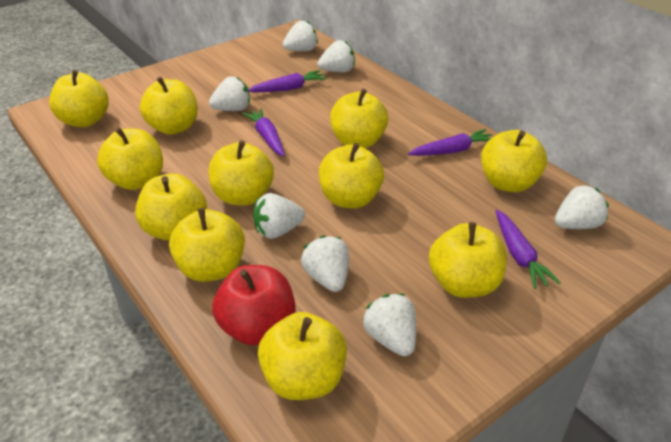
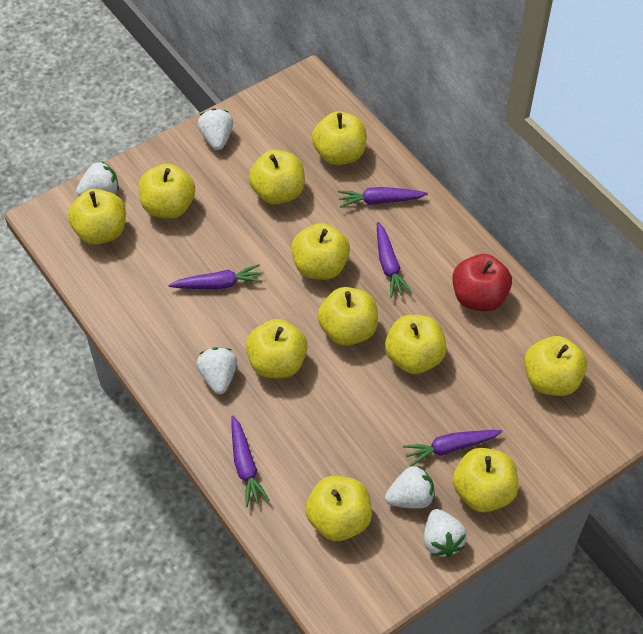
purple carrot: 4 -> 5
white strawberry: 7 -> 5

